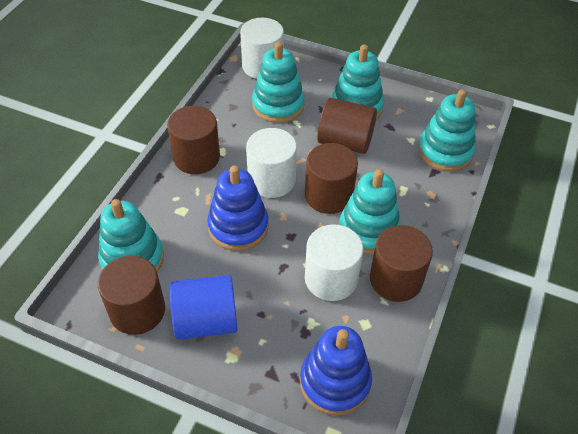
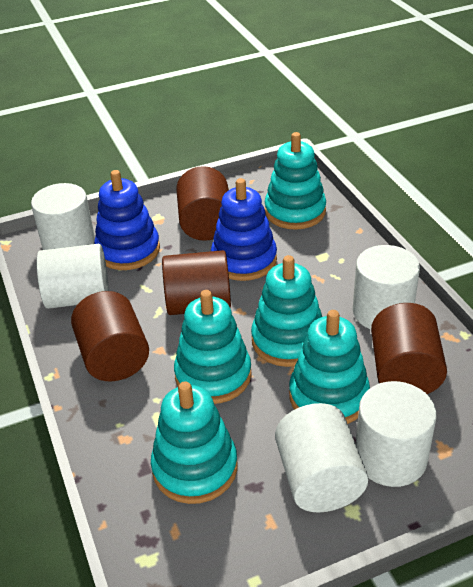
blue cylinder: 1 -> 0
brown cylinder: 5 -> 4
white cylinder: 3 -> 5

